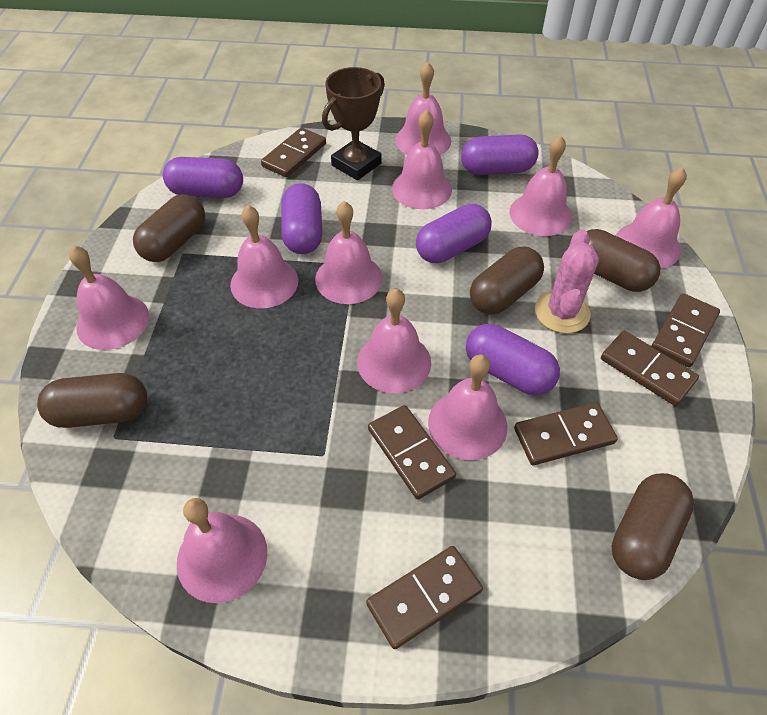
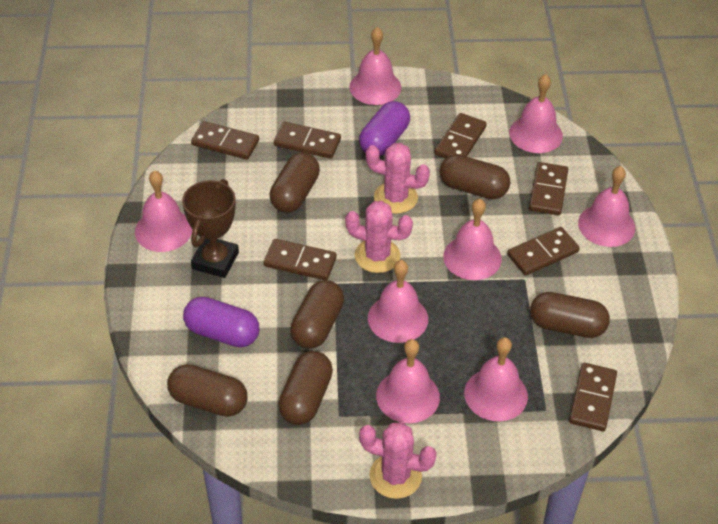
brown capsule: 5 -> 6
brown domino: 6 -> 7
pink bell: 10 -> 8
pink cactus: 1 -> 3
purple capsule: 5 -> 2

